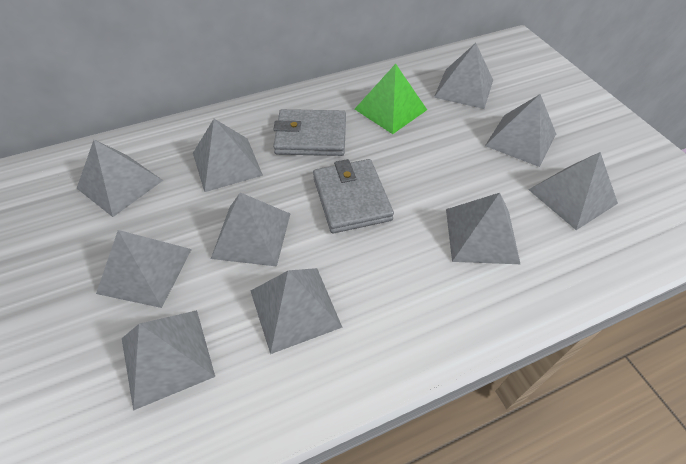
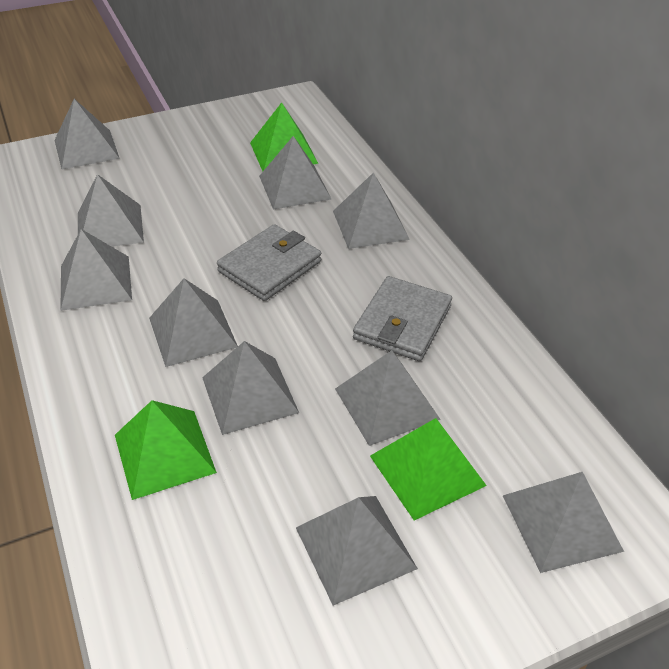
green pyramid: 1 -> 3

